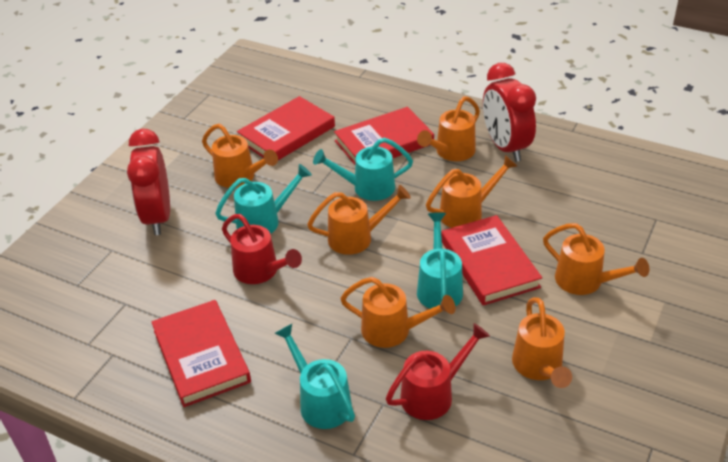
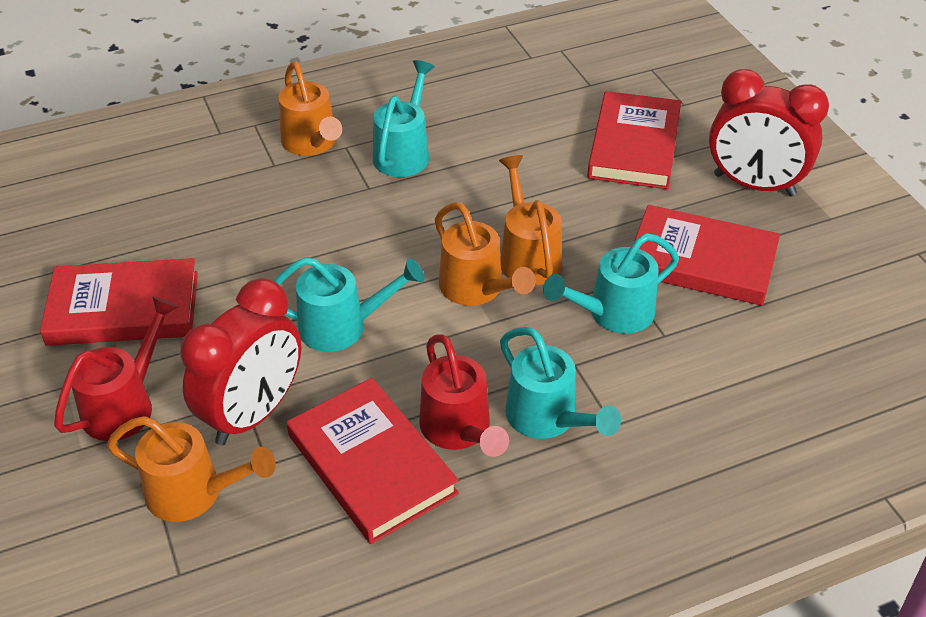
orange watering can: 7 -> 4

